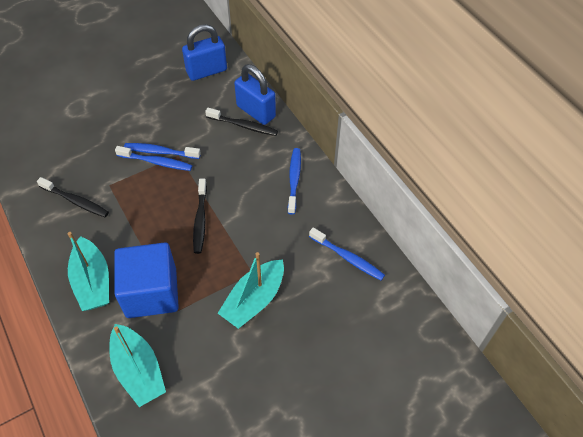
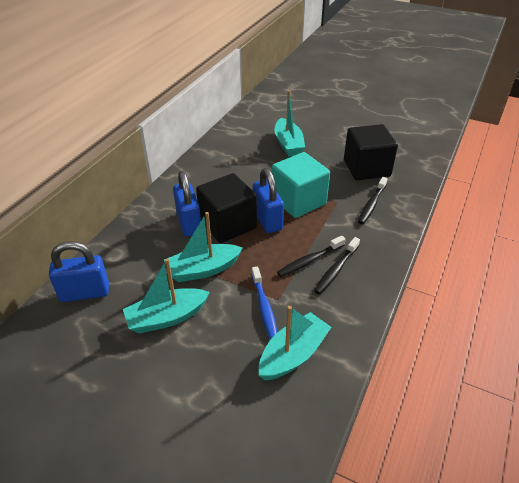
black cube: 0 -> 2
blue cube: 1 -> 0
blue padlock: 2 -> 3
blue toothbrush: 4 -> 1
turquoise boat: 3 -> 4
turquoise cube: 0 -> 1

